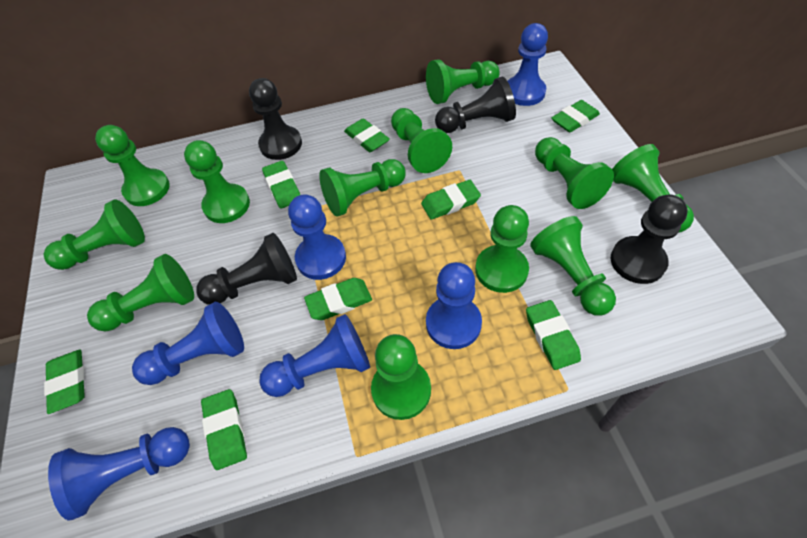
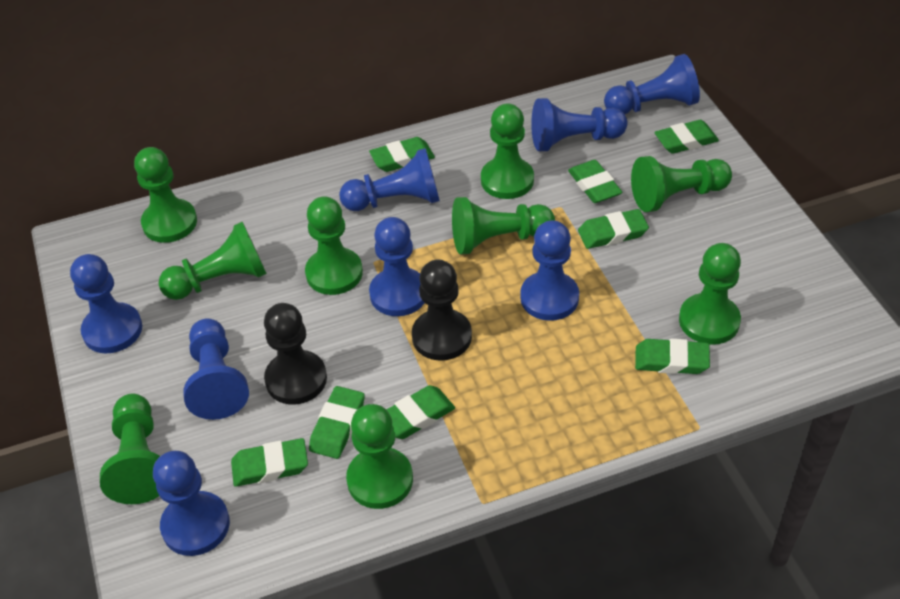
black pawn: 4 -> 2
blue pawn: 6 -> 8
green pawn: 12 -> 9

